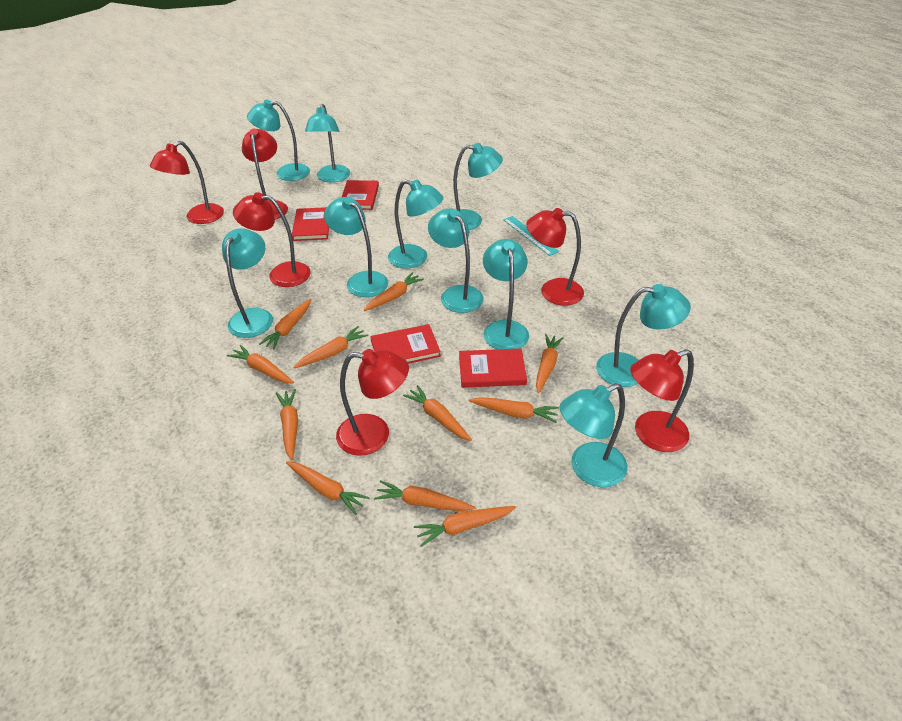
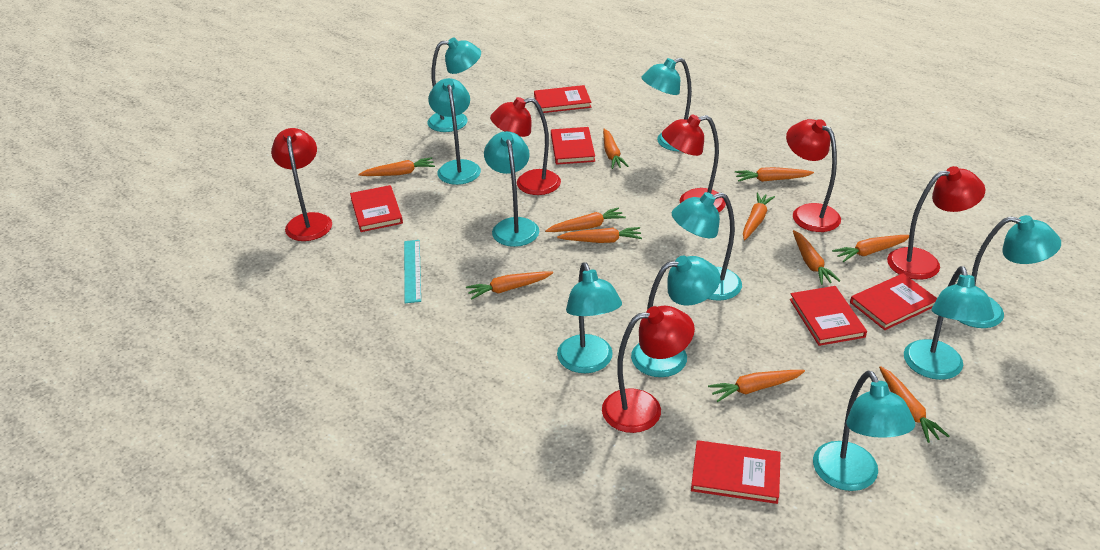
red book: 4 -> 6

